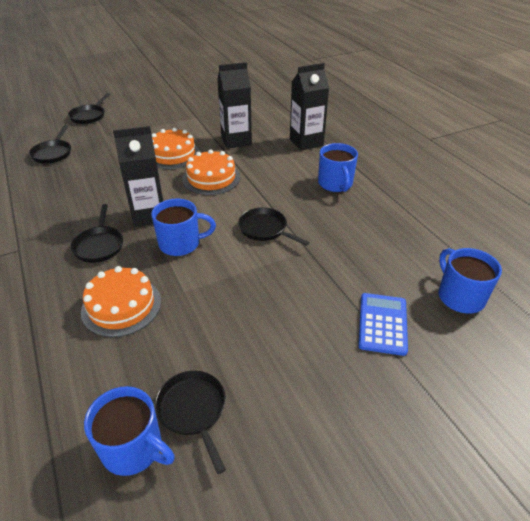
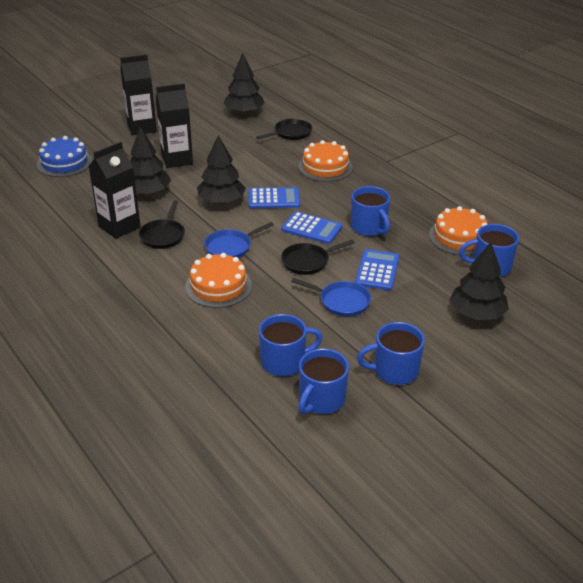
black pan: 5 -> 3
black tree: 0 -> 4
blue cake: 0 -> 1
blue calculator: 1 -> 3
blue mug: 4 -> 5
blue pan: 0 -> 2

